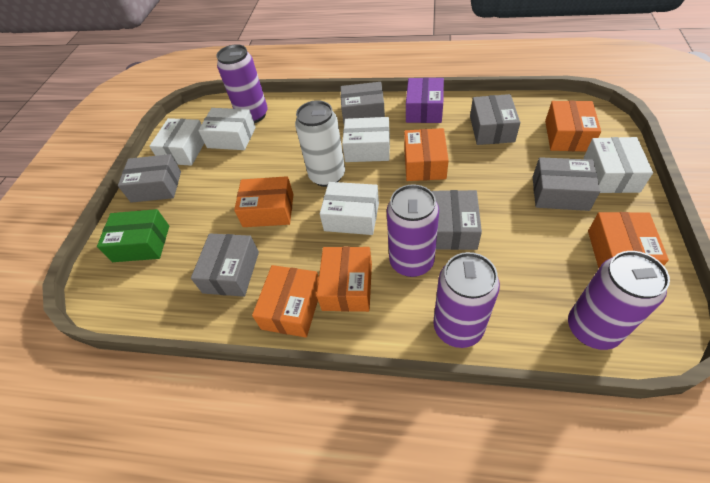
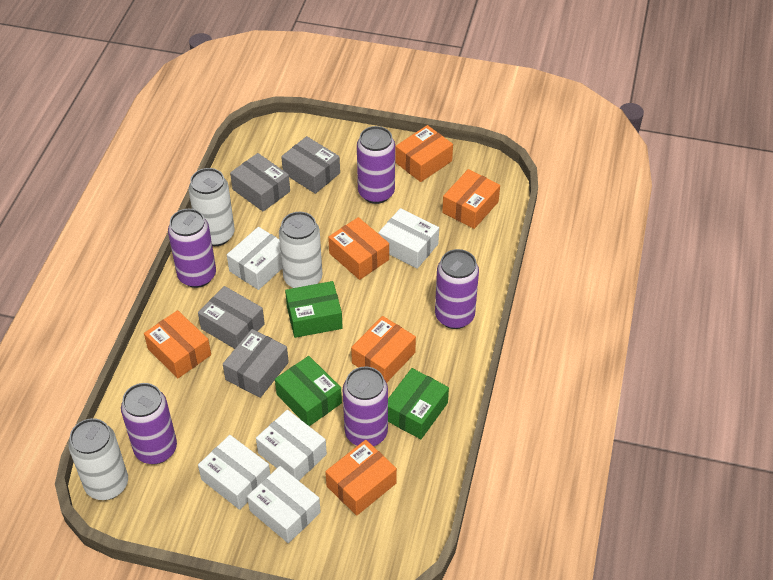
green box: 1 -> 3
grey box: 6 -> 4
purple box: 1 -> 0
purple can: 4 -> 5
white can: 1 -> 3

